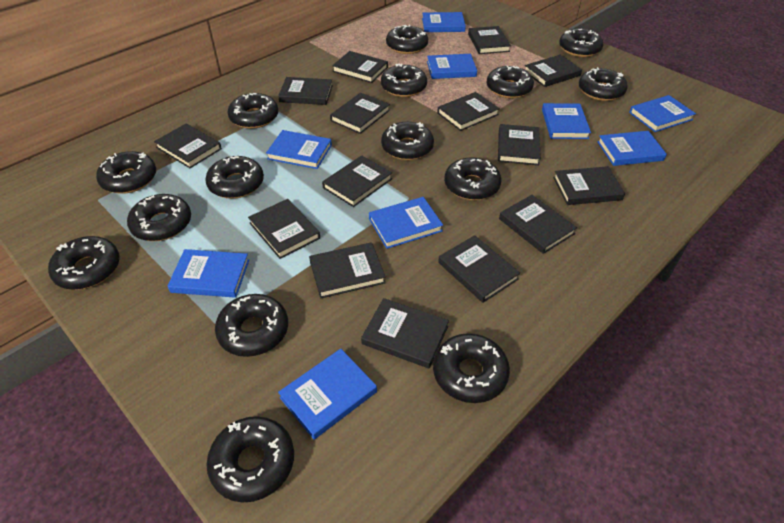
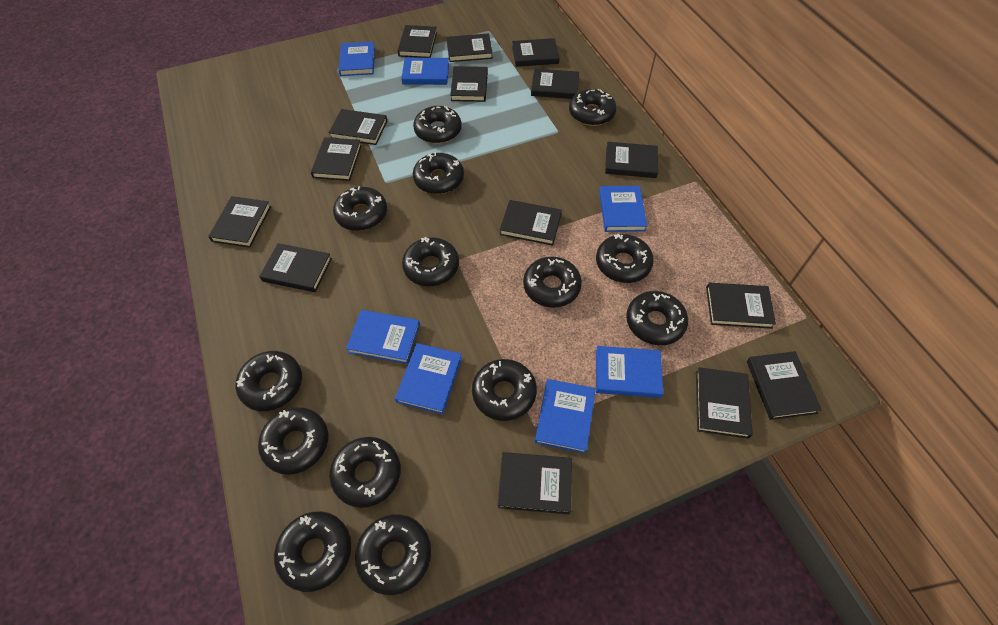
black donut: 15 -> 14
blue book: 9 -> 7

